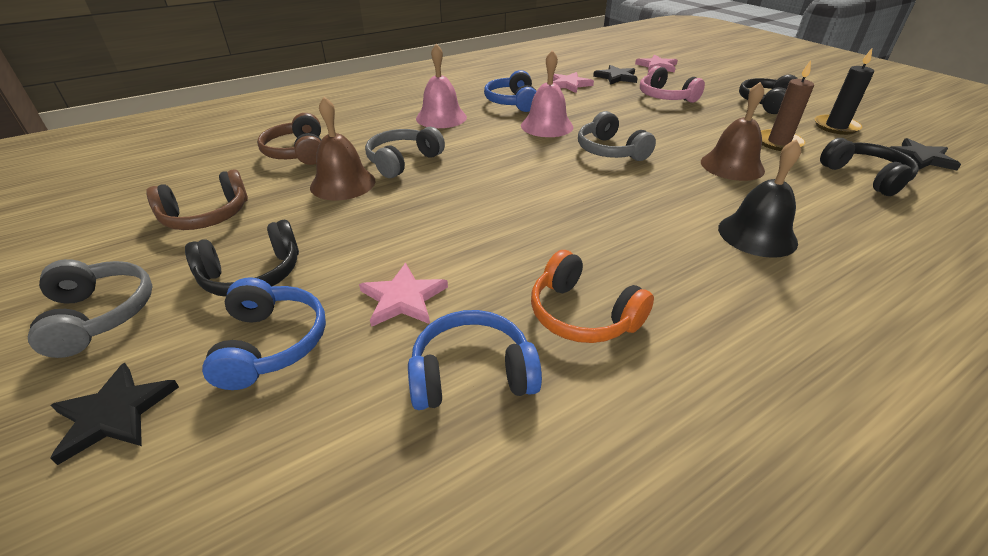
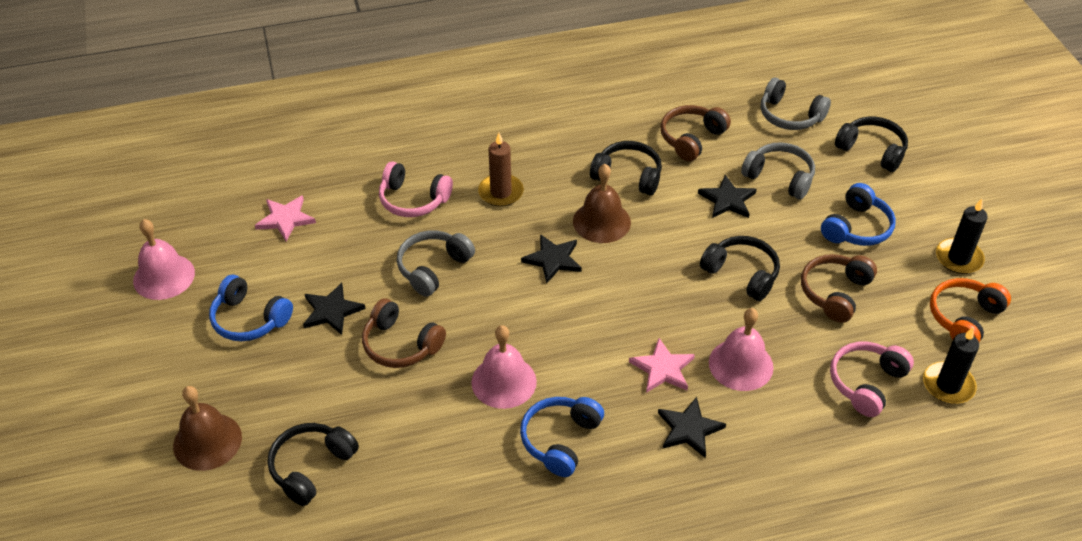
black bell: 1 -> 0
black candle: 1 -> 2
black headphones: 3 -> 4
black star: 3 -> 4
brown headphones: 2 -> 3
pink bell: 2 -> 3
pink headphones: 1 -> 2
pink star: 3 -> 2

